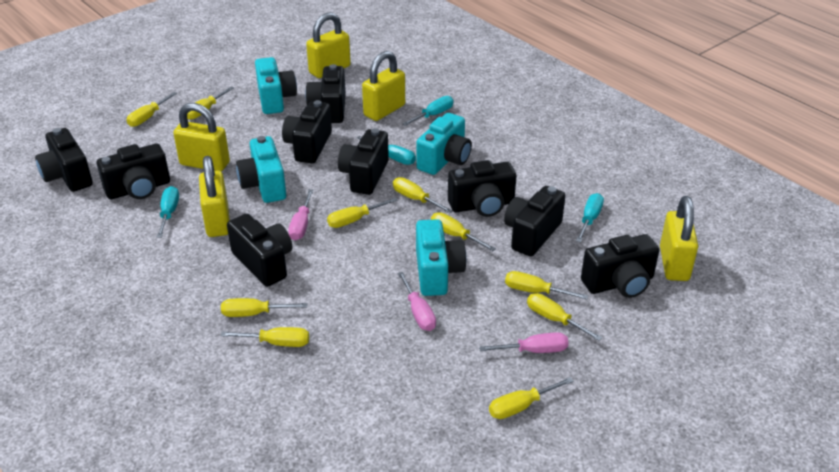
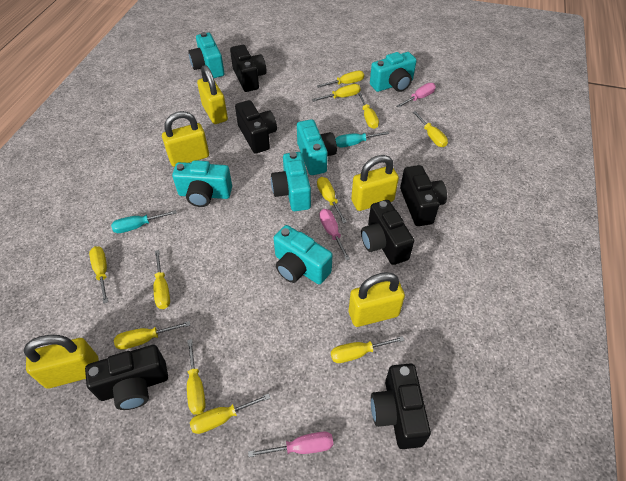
black camera: 9 -> 6
turquoise camera: 4 -> 6
turquoise screwdriver: 4 -> 2
yellow screwdriver: 10 -> 11

